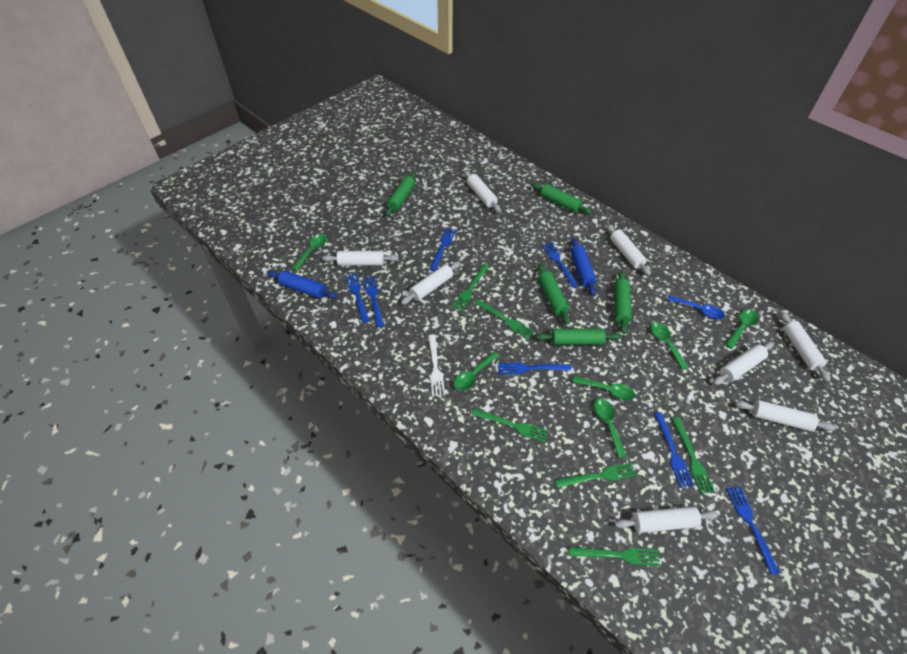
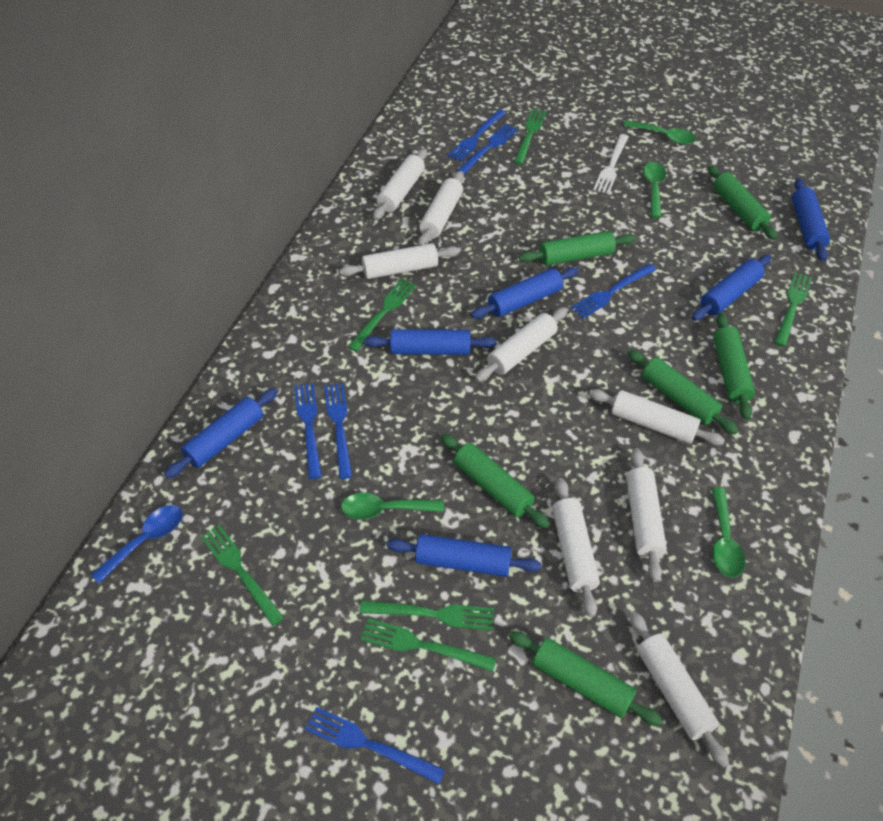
blue fork: 7 -> 6
blue rolling pin: 2 -> 6
green rolling pin: 5 -> 6
green spoon: 6 -> 4

